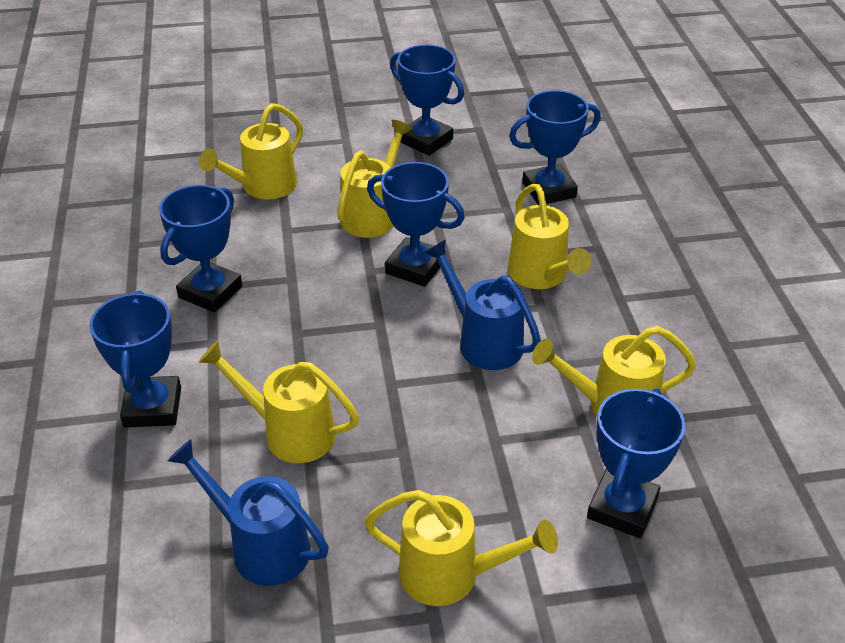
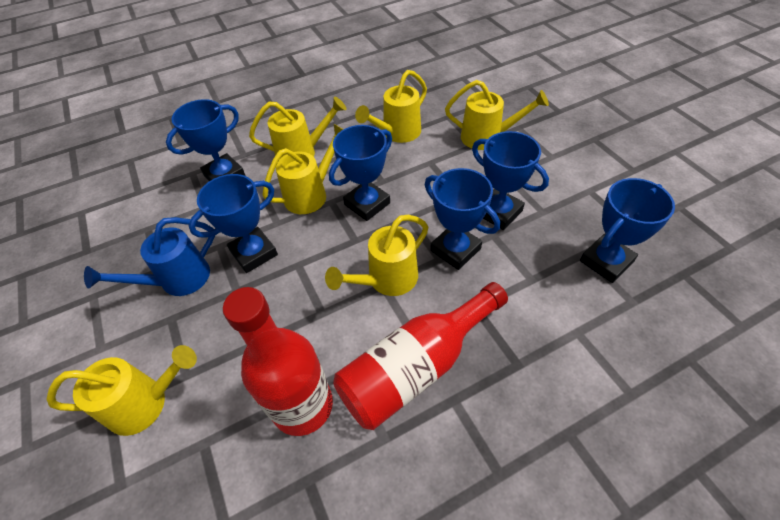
blue watering can: 2 -> 1
red bottle: 0 -> 2

